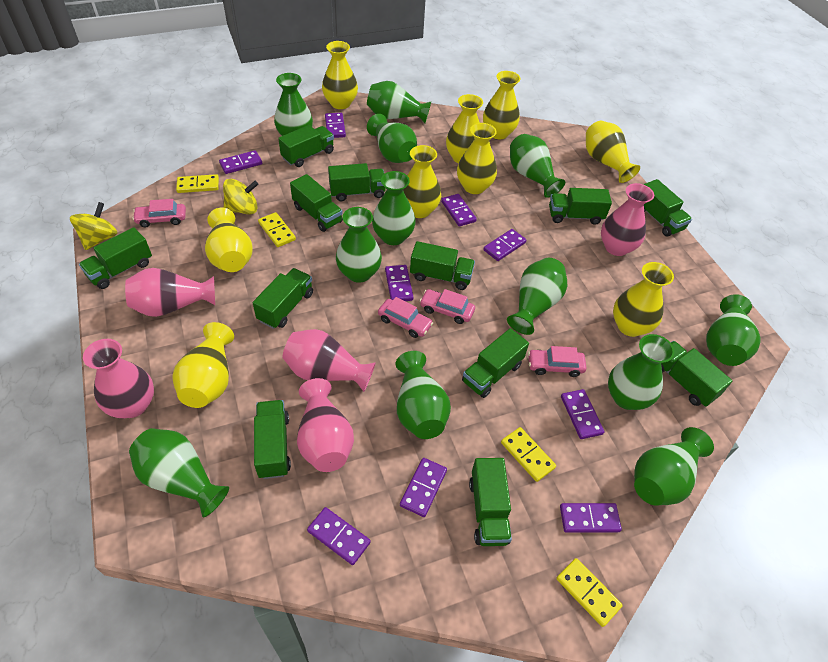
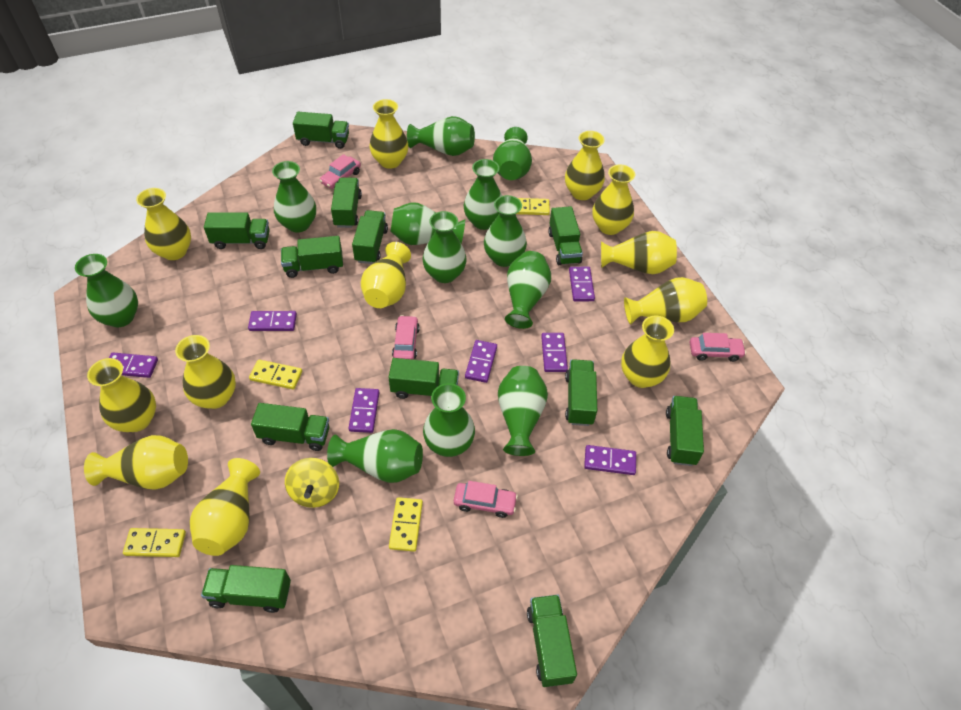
pink vase: 5 -> 0
purple domino: 9 -> 7
yellow spinning top: 2 -> 1
yellow vase: 9 -> 12

